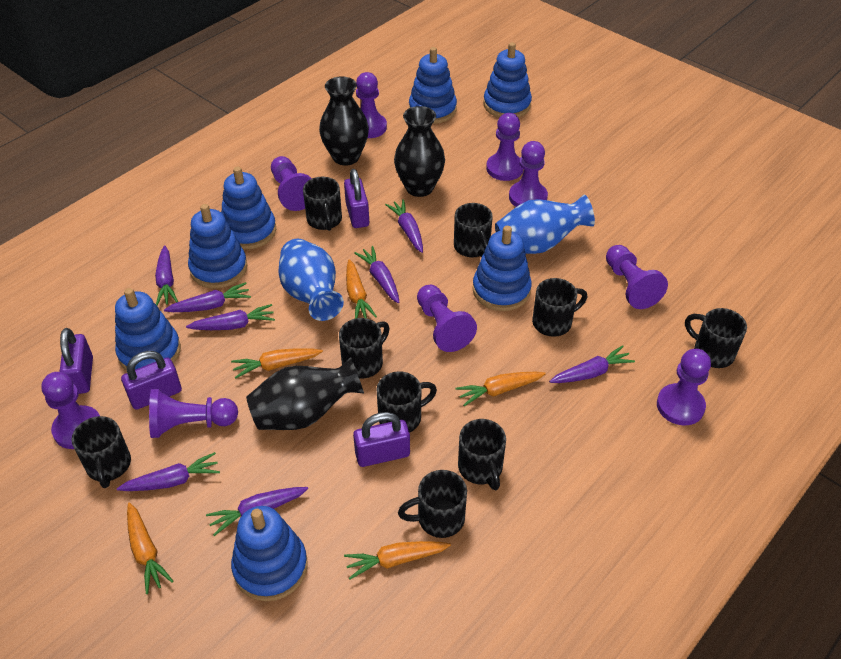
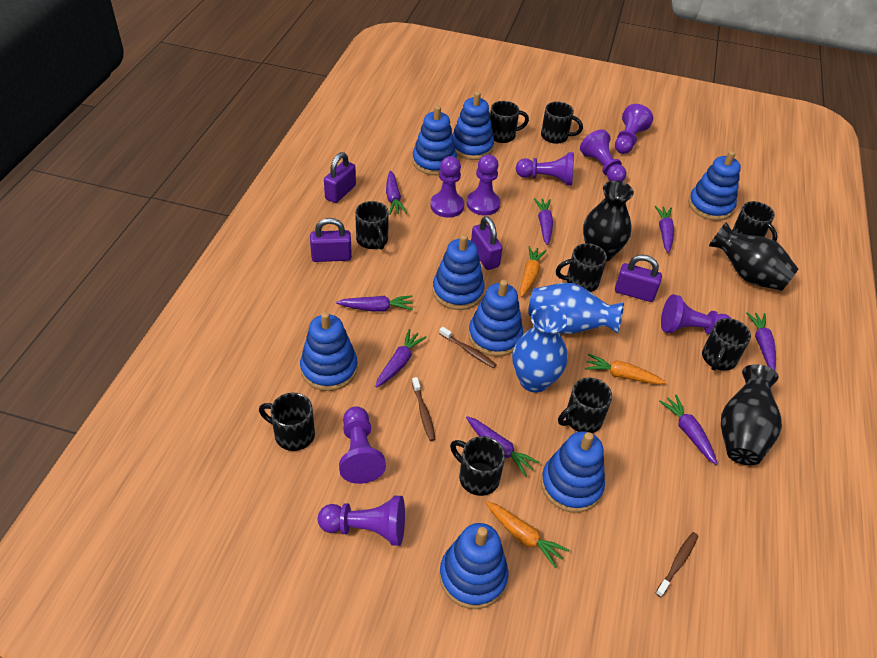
blue stacking toy: 7 -> 8
brown toothbrush: 0 -> 3
orange carrot: 5 -> 3
purple pawn: 9 -> 8

